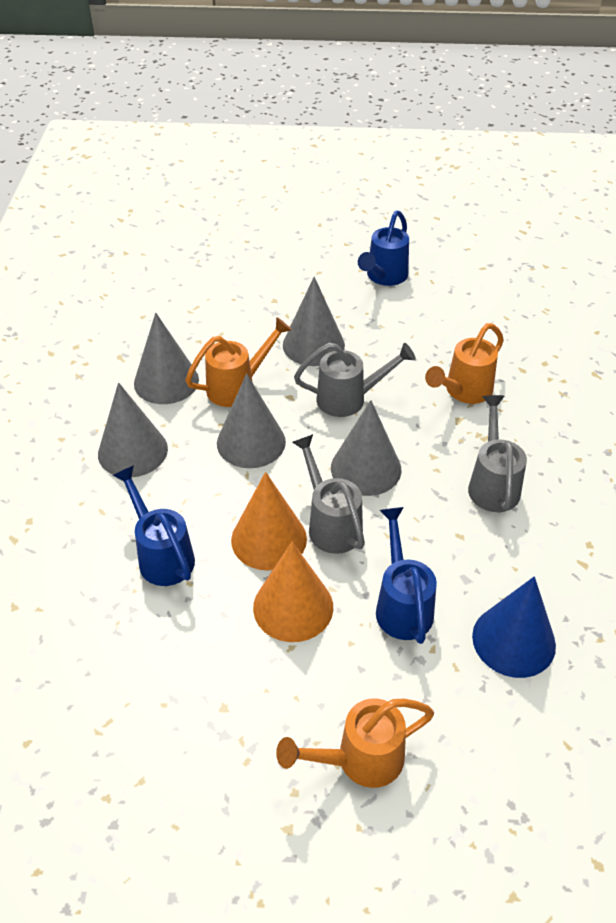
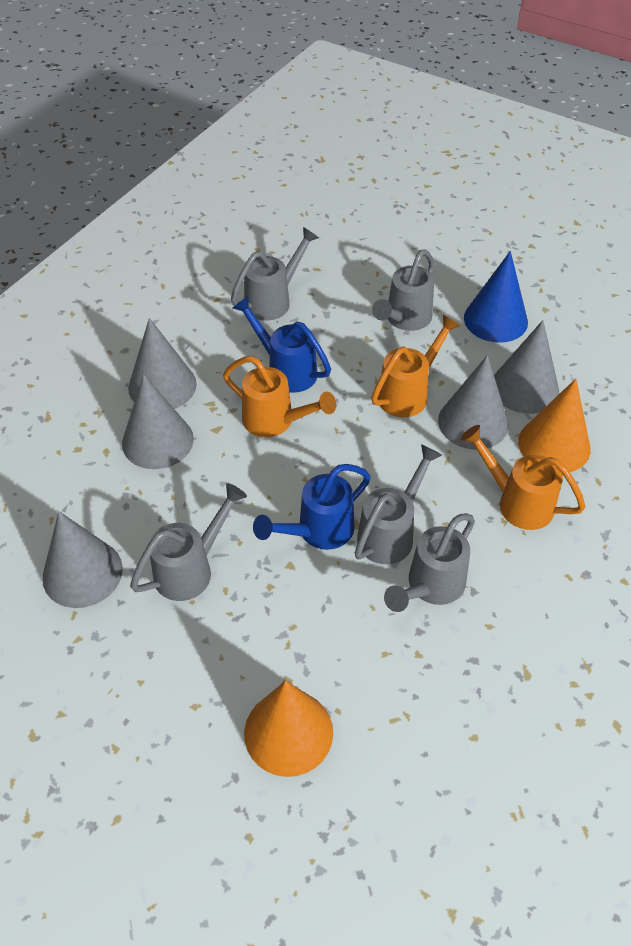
blue watering can: 3 -> 2
grey watering can: 3 -> 5

